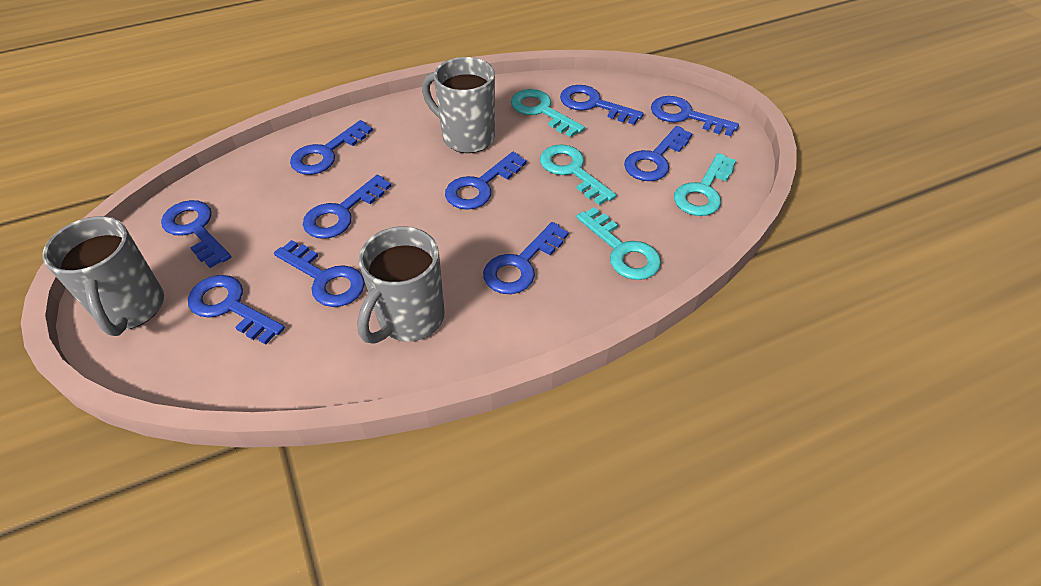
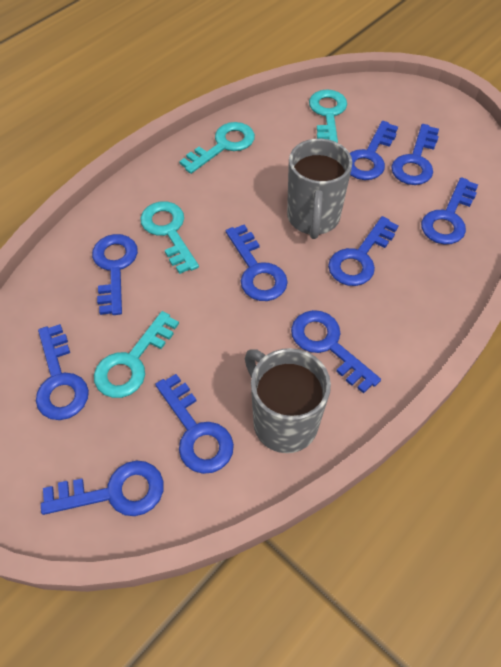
grey mug: 3 -> 2

